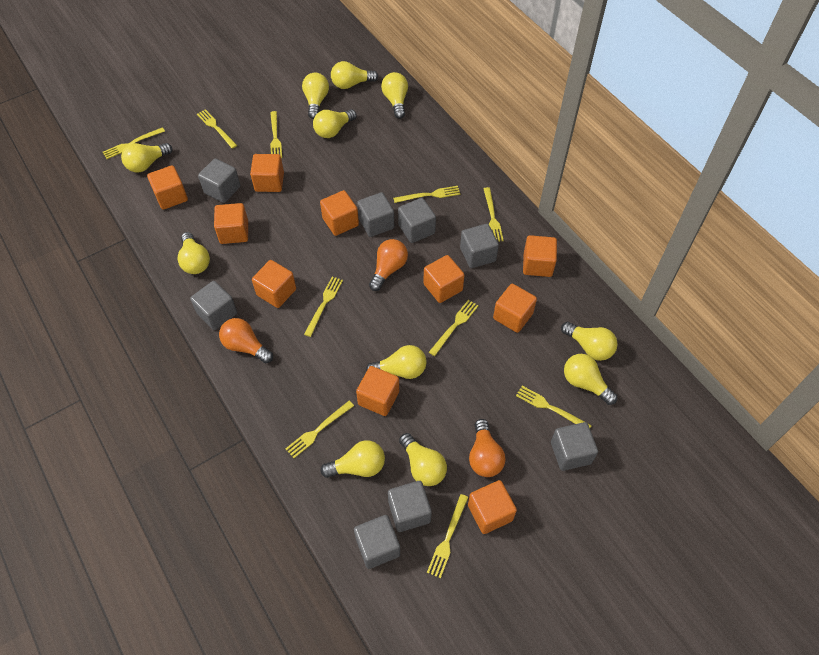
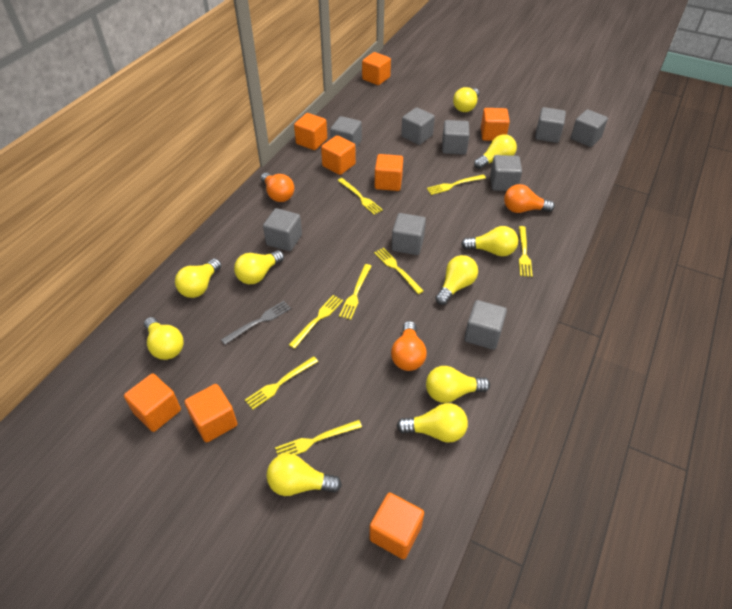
grey cube: 8 -> 9
grey fork: 0 -> 1
orange cube: 10 -> 8
yellow fork: 10 -> 8
yellow light bulb: 11 -> 10

